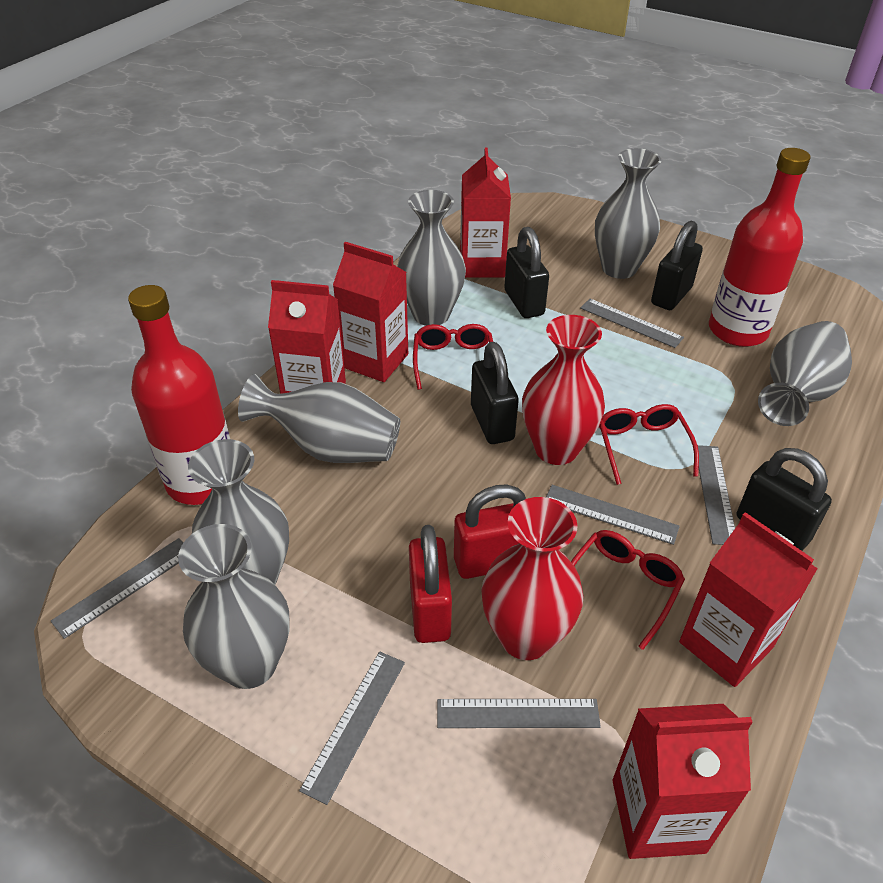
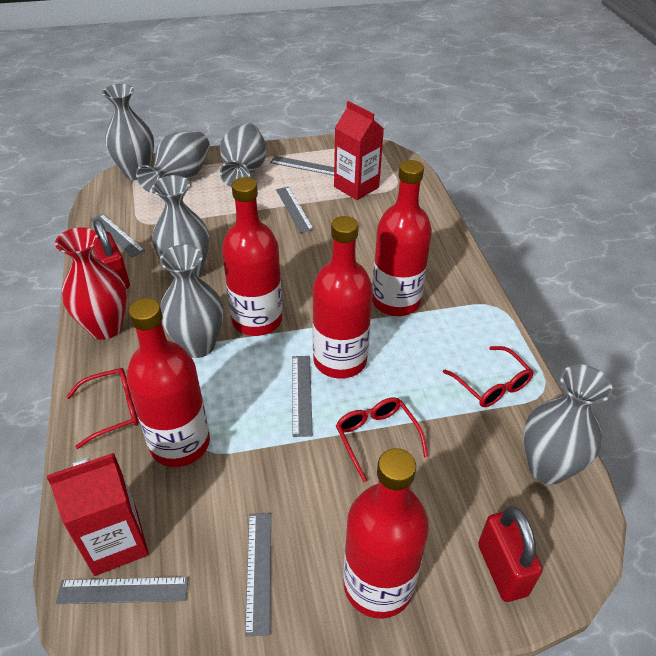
black padlock: 4 -> 0
red bottle: 2 -> 5
red carton: 5 -> 2
red vase: 2 -> 1

